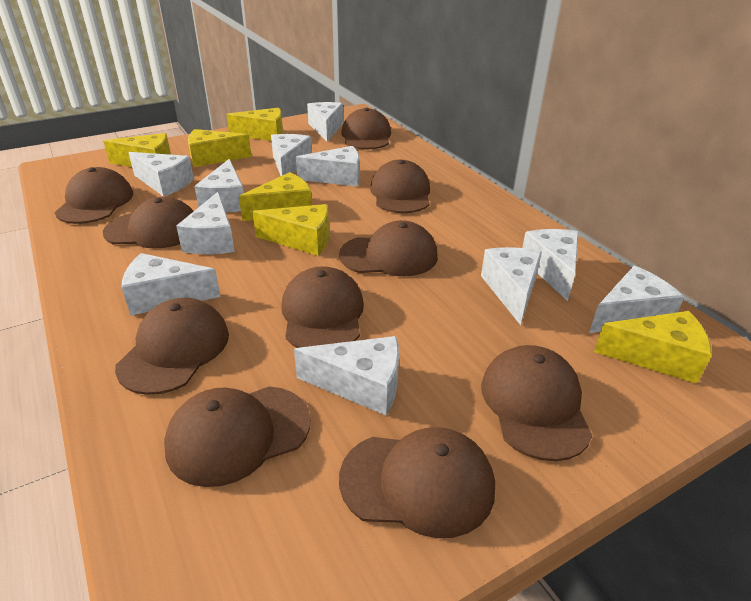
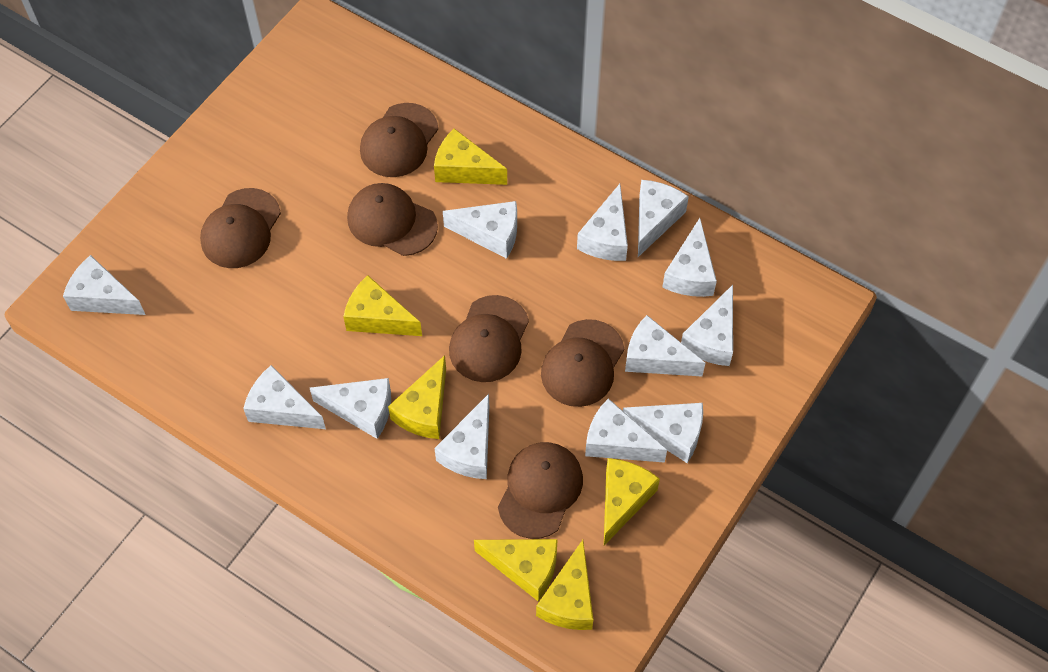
brown cap: 10 -> 6
white cheese: 11 -> 12

